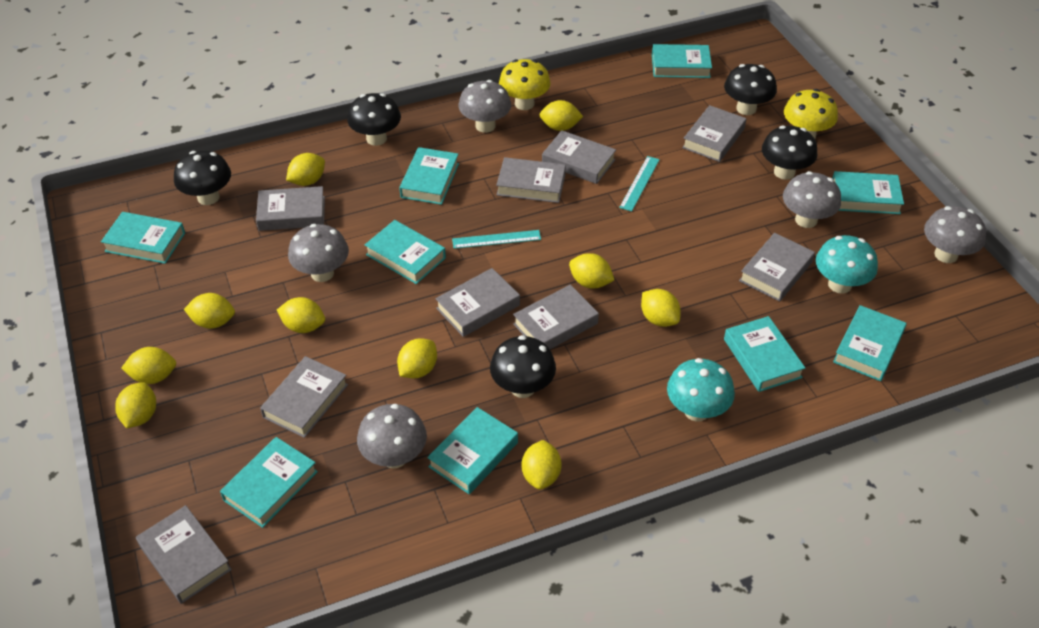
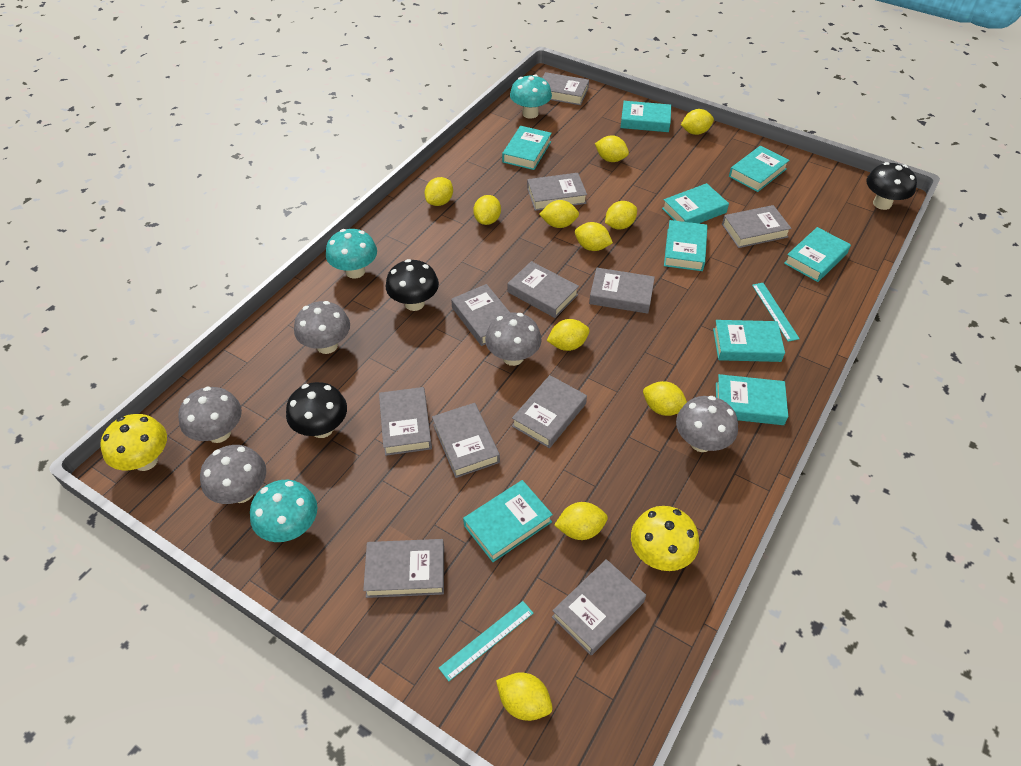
black mushroom: 5 -> 3
grey book: 9 -> 11
turquoise mushroom: 2 -> 3
yellow lemon: 10 -> 11

